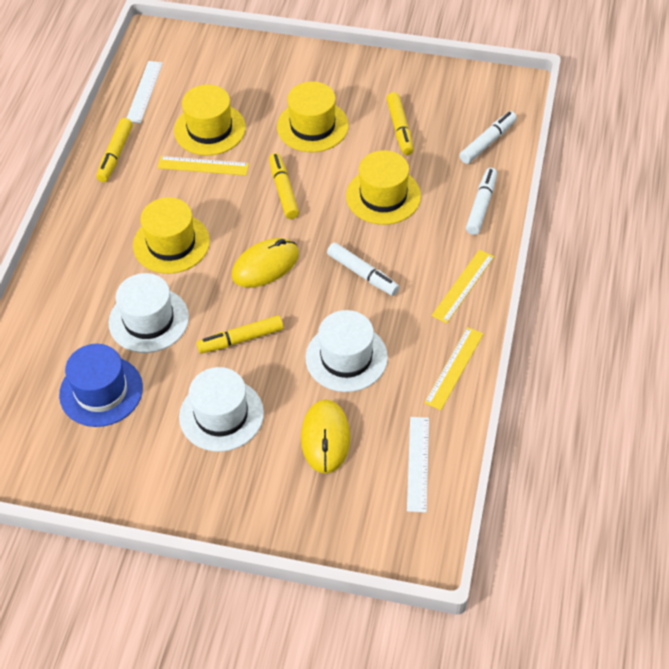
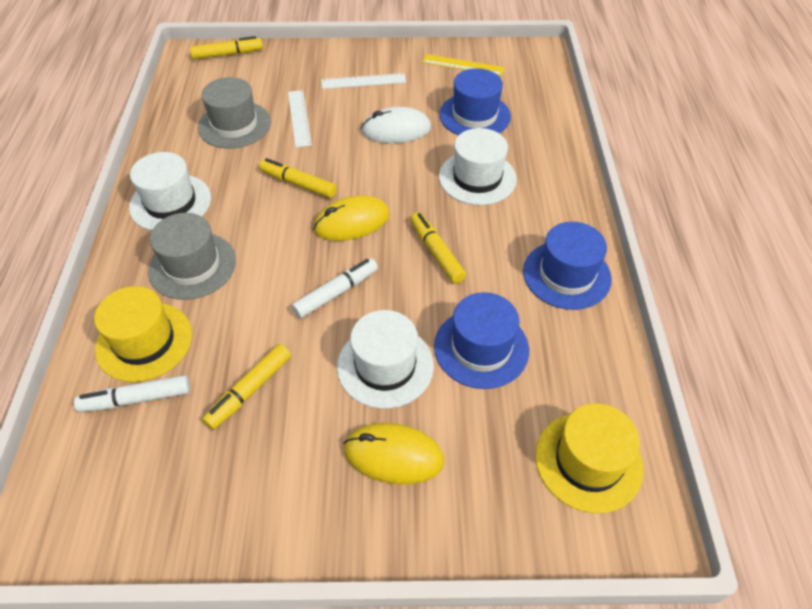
blue hat: 1 -> 3
grey hat: 0 -> 2
white marker: 3 -> 2
white mouse: 0 -> 1
yellow hat: 4 -> 2
yellow ruler: 3 -> 1

